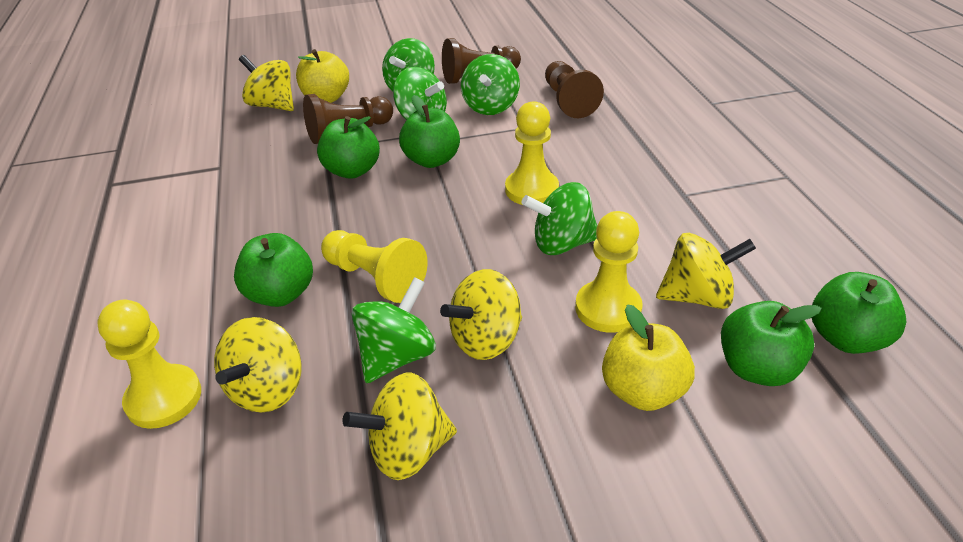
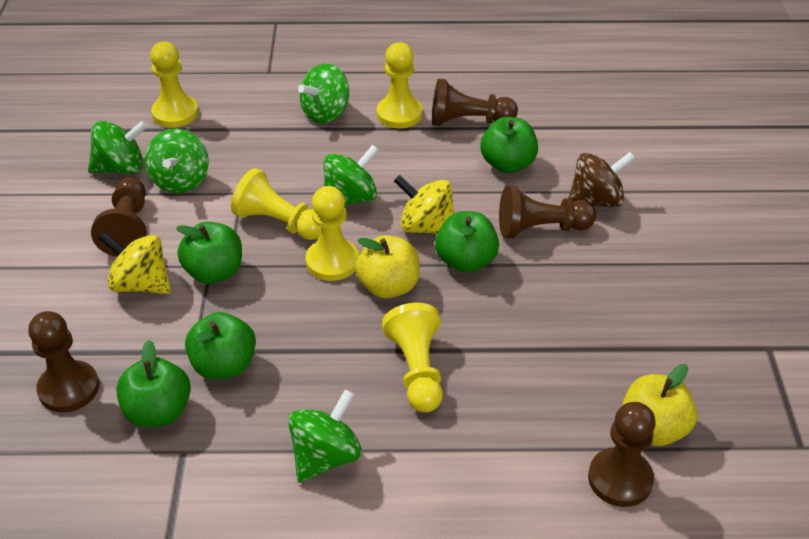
brown pawn: 3 -> 5
brown spinning top: 0 -> 1
yellow pawn: 4 -> 5
yellow spinning top: 5 -> 2

